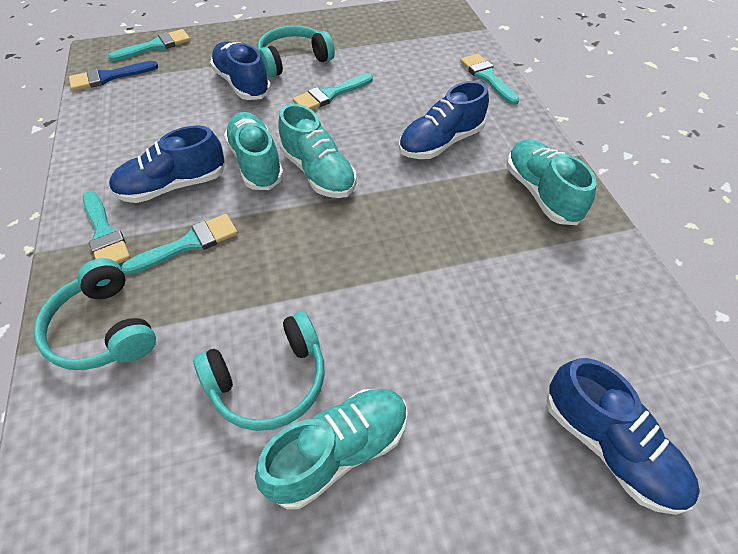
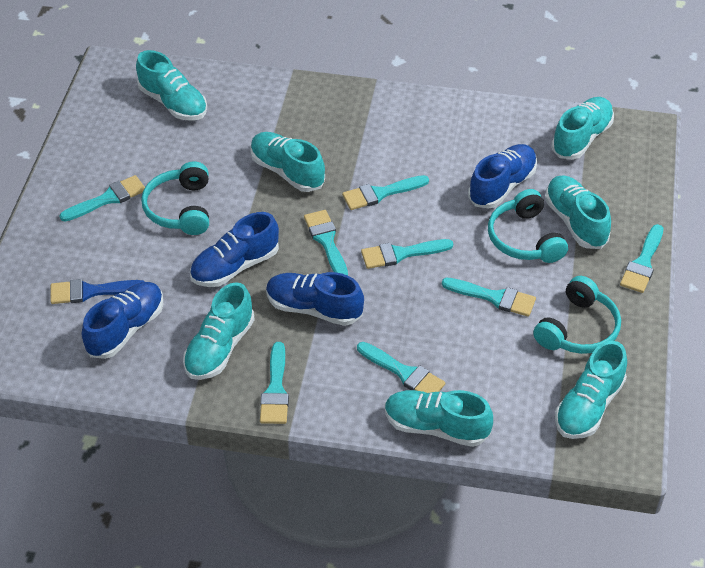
turquoise brush: 5 -> 8
turquoise shoe: 4 -> 7

